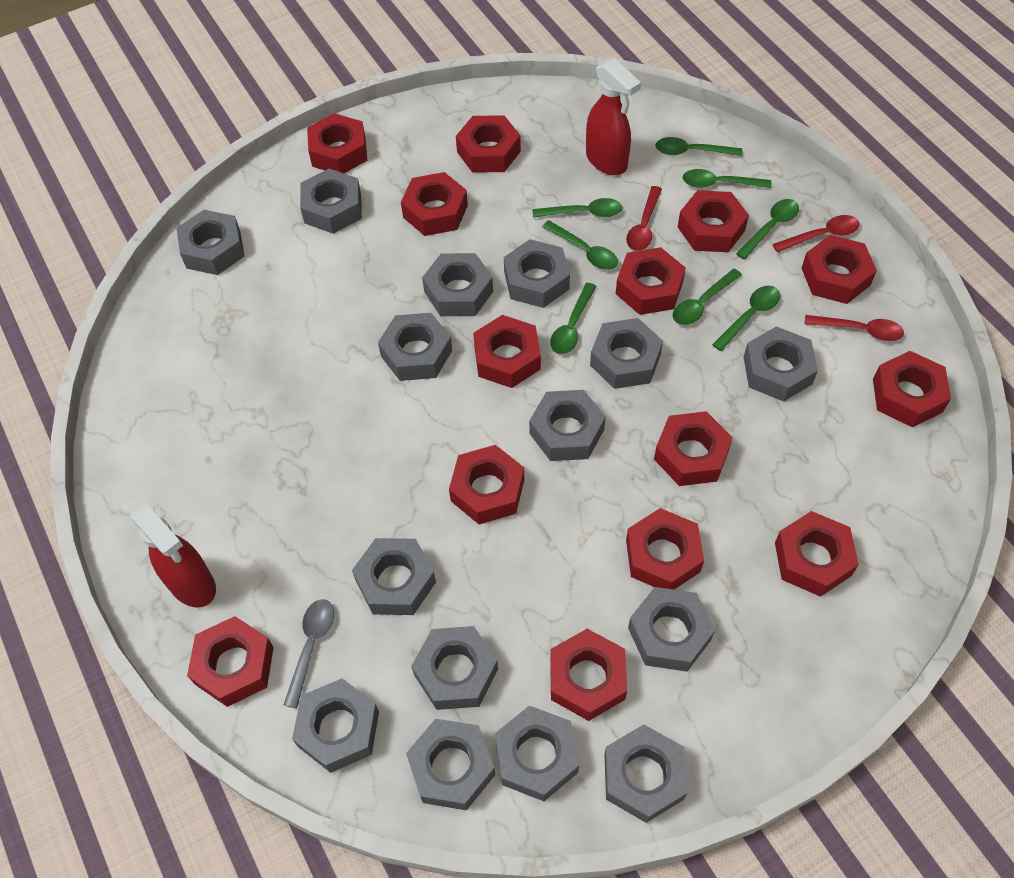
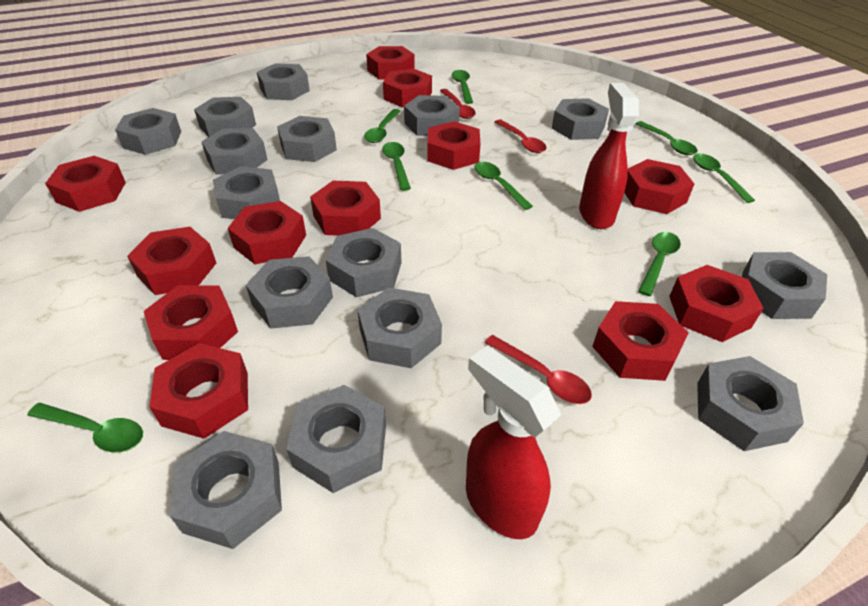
grey spoon: 1 -> 0
red nut: 14 -> 12

